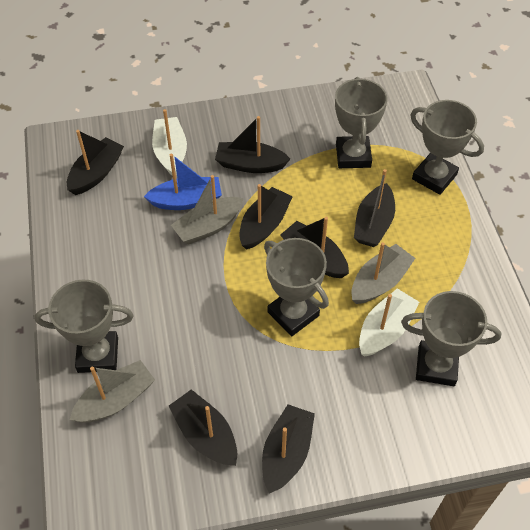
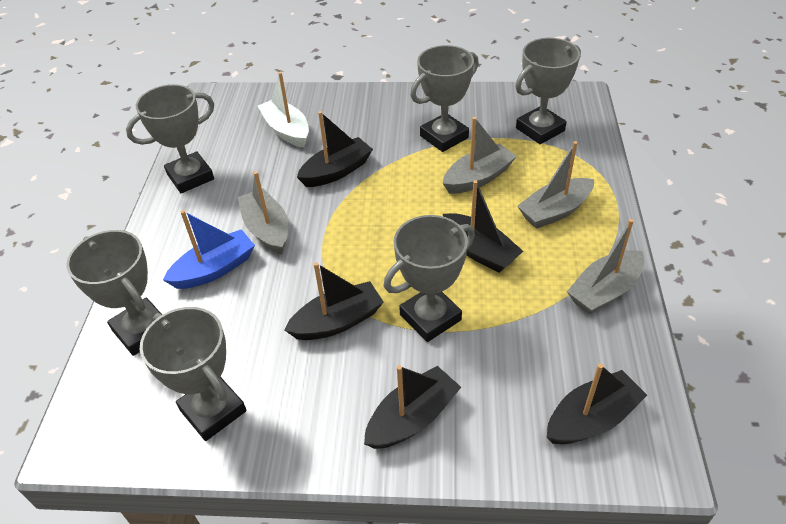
black boat: 7 -> 5
grey boat: 3 -> 4
grey trophy: 5 -> 6
white boat: 2 -> 1

